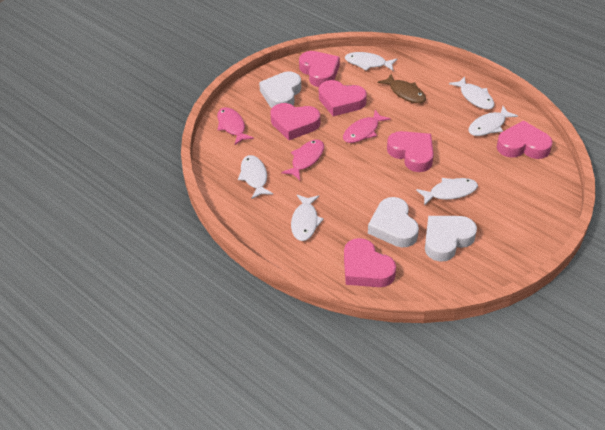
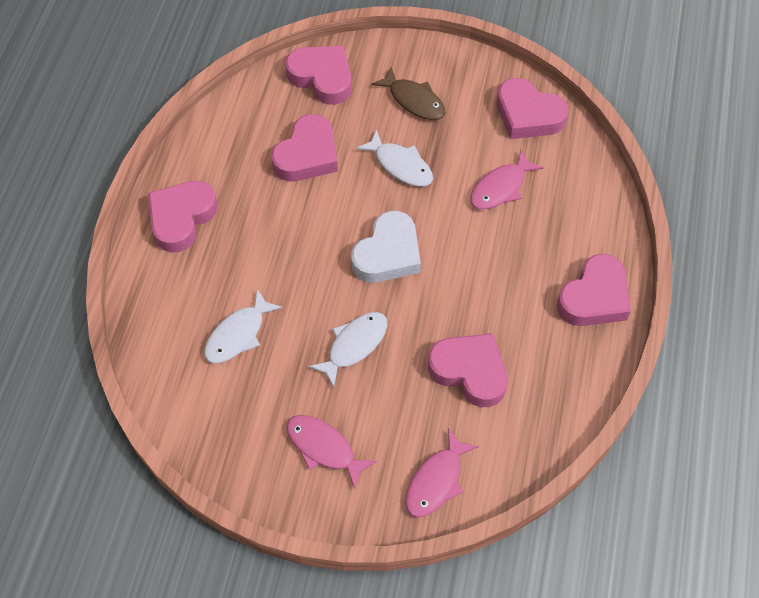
white fish: 6 -> 3
white heart: 3 -> 1

